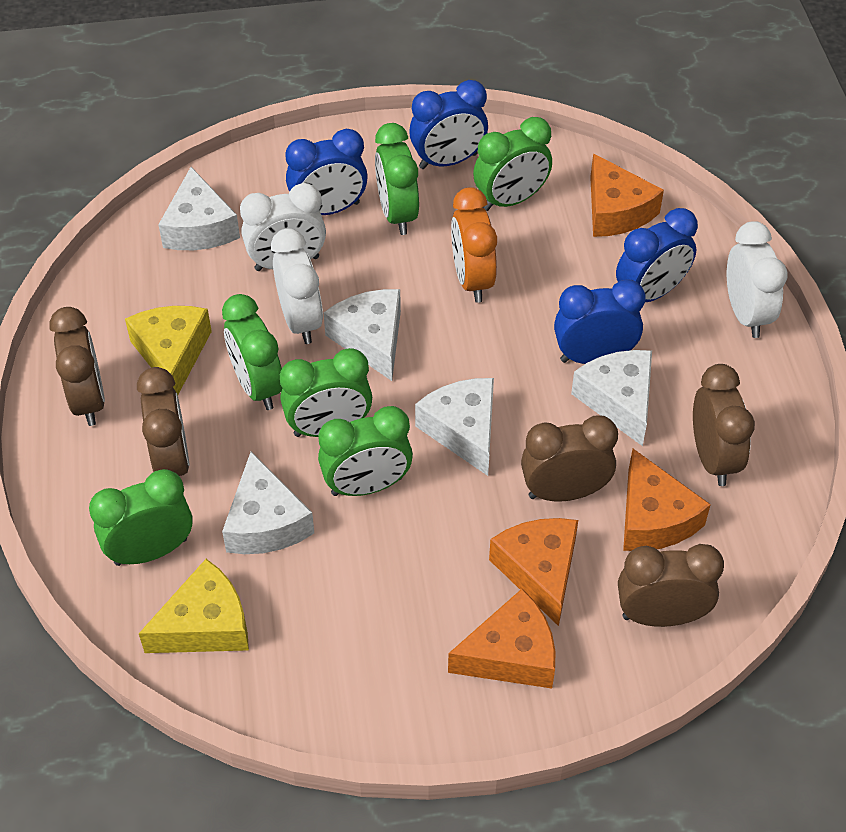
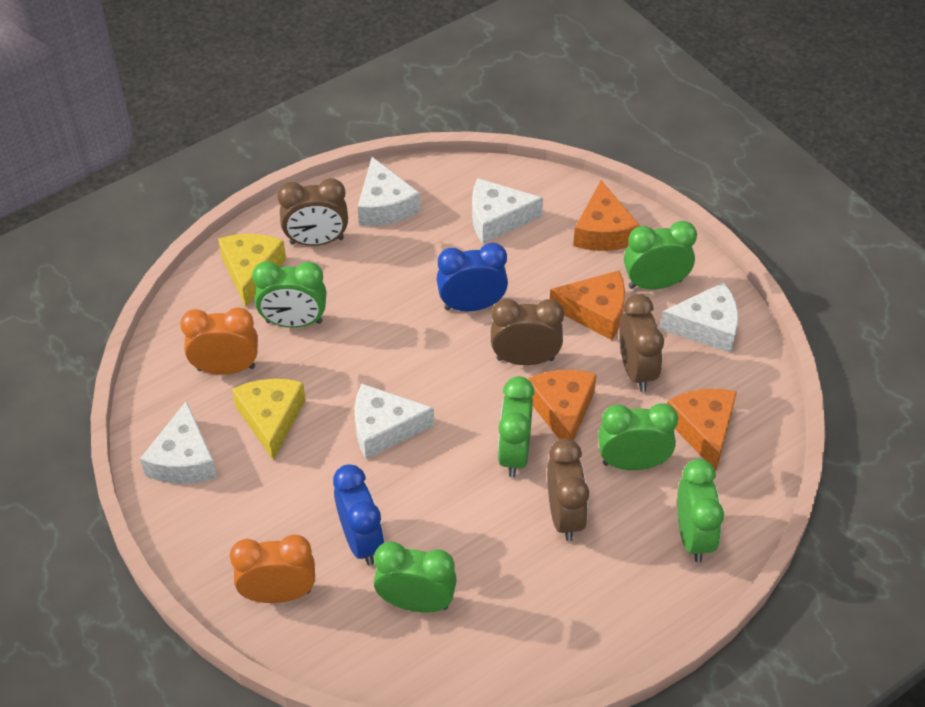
blue clock: 4 -> 2
brown clock: 5 -> 4
orange clock: 1 -> 2
white clock: 3 -> 0

